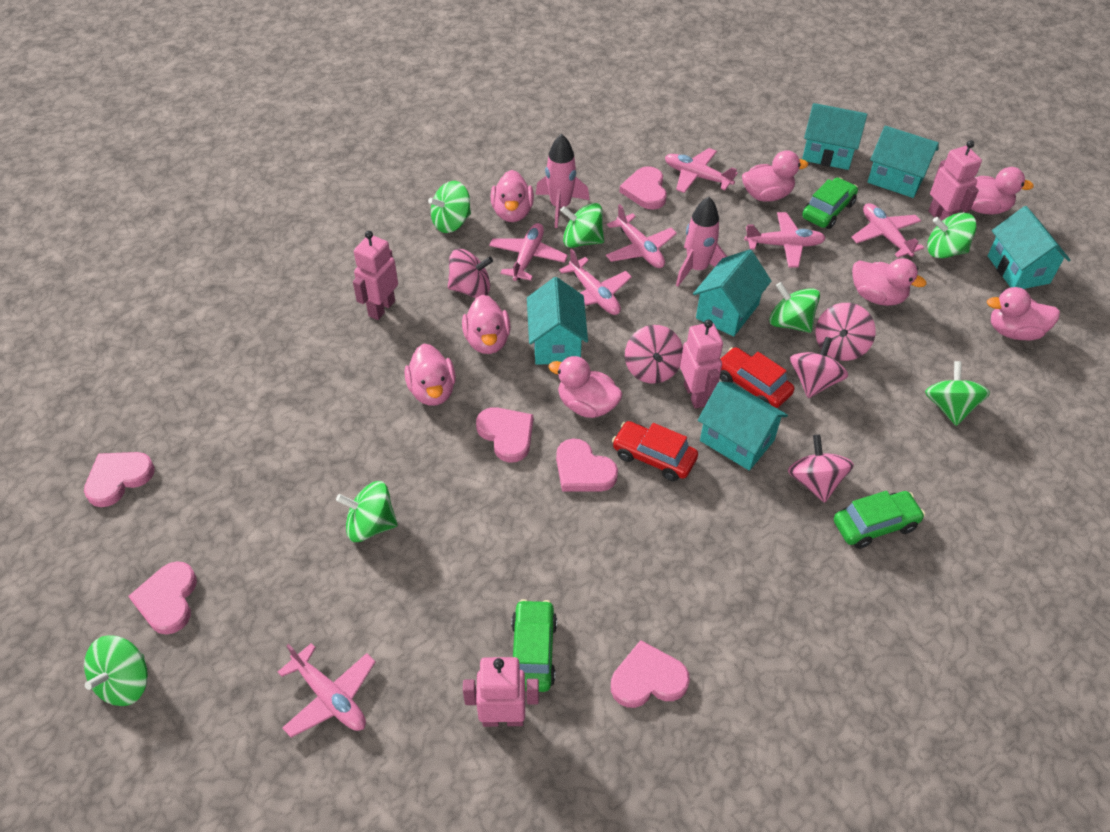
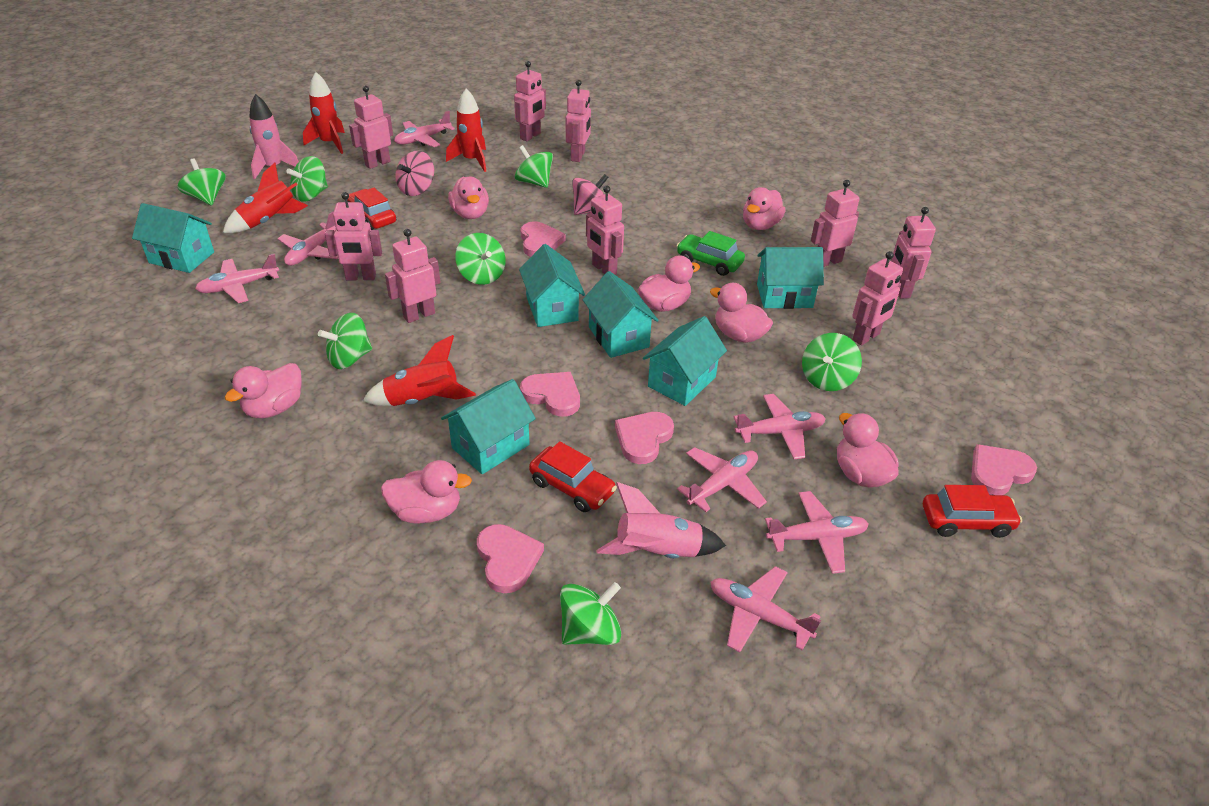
green car: 3 -> 1
pink duck: 8 -> 7
pink heart: 6 -> 5
pink robot: 4 -> 9
pink spinning top: 5 -> 2
red car: 2 -> 3
red rocket: 0 -> 4

